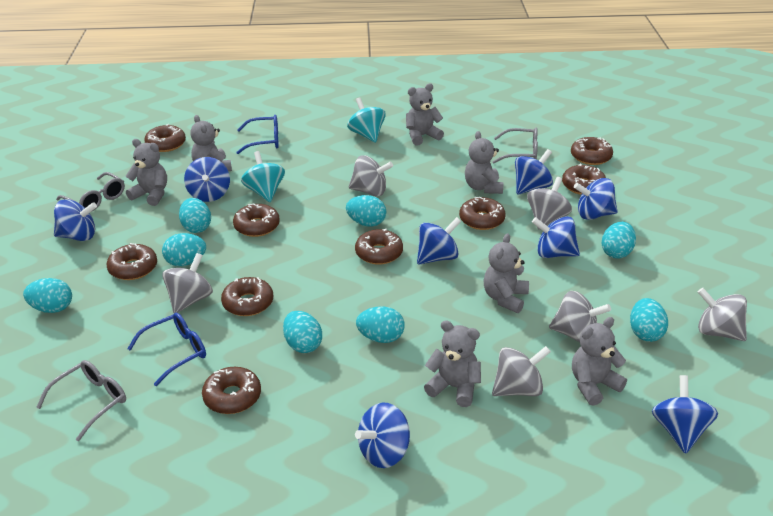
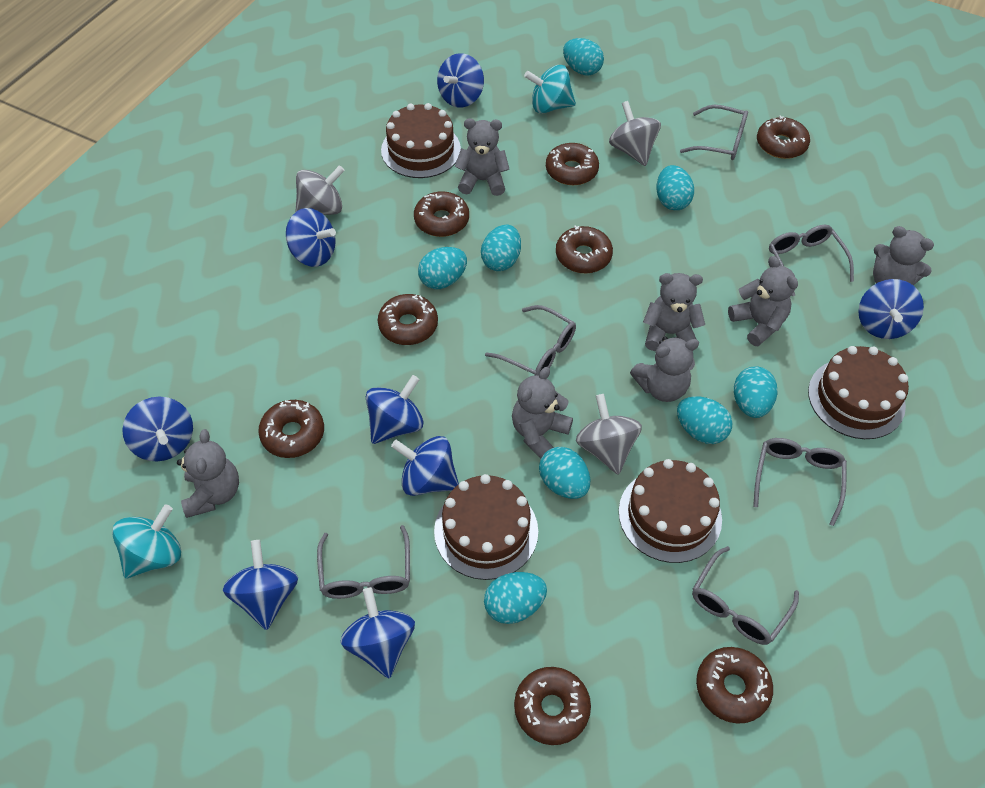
blue glasses: 2 -> 0
brown cake: 0 -> 4
brown donut: 9 -> 8
grey glasses: 3 -> 6
grey spinning top: 6 -> 3

